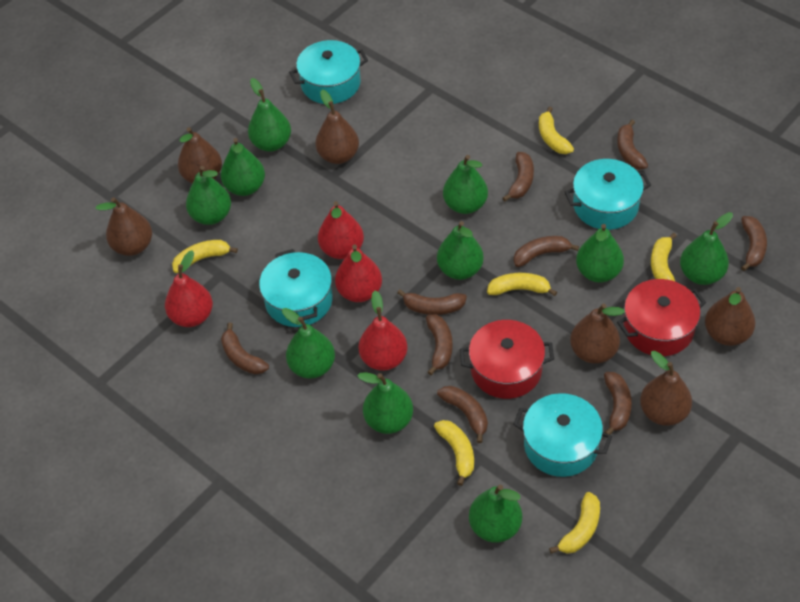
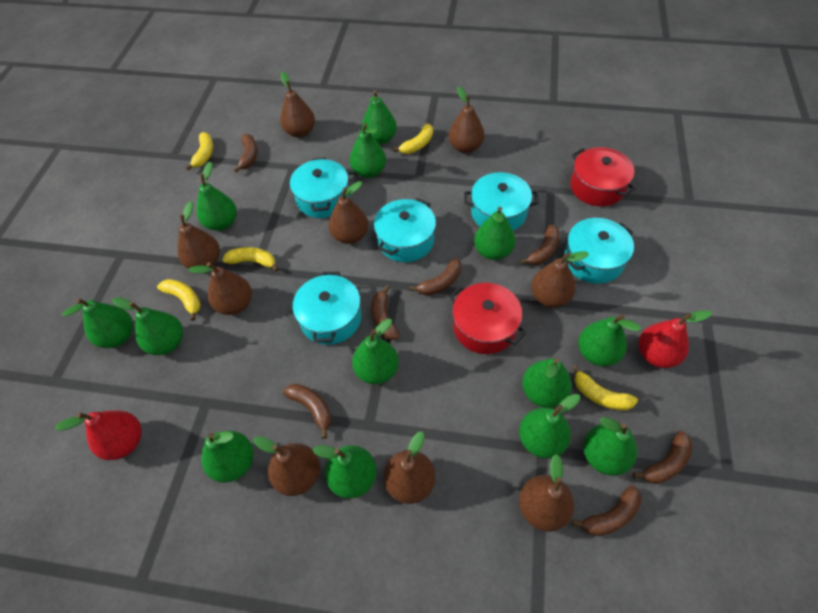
brown banana: 9 -> 7
brown pear: 6 -> 9
green pear: 10 -> 13
red pear: 4 -> 2
turquoise pot: 4 -> 5
yellow banana: 6 -> 5

